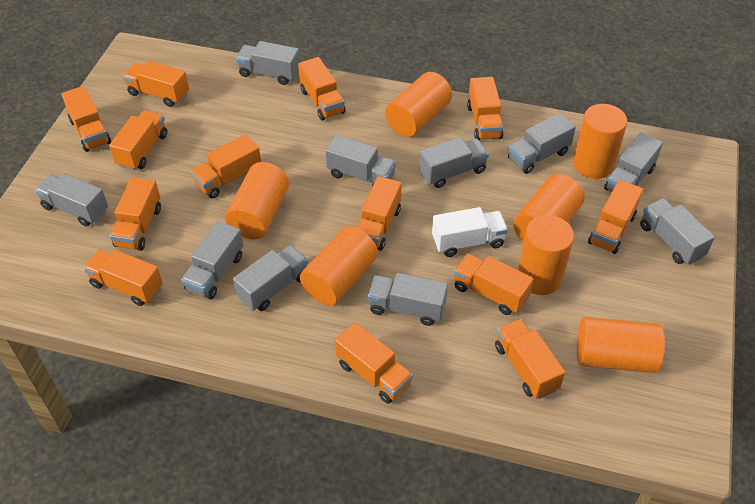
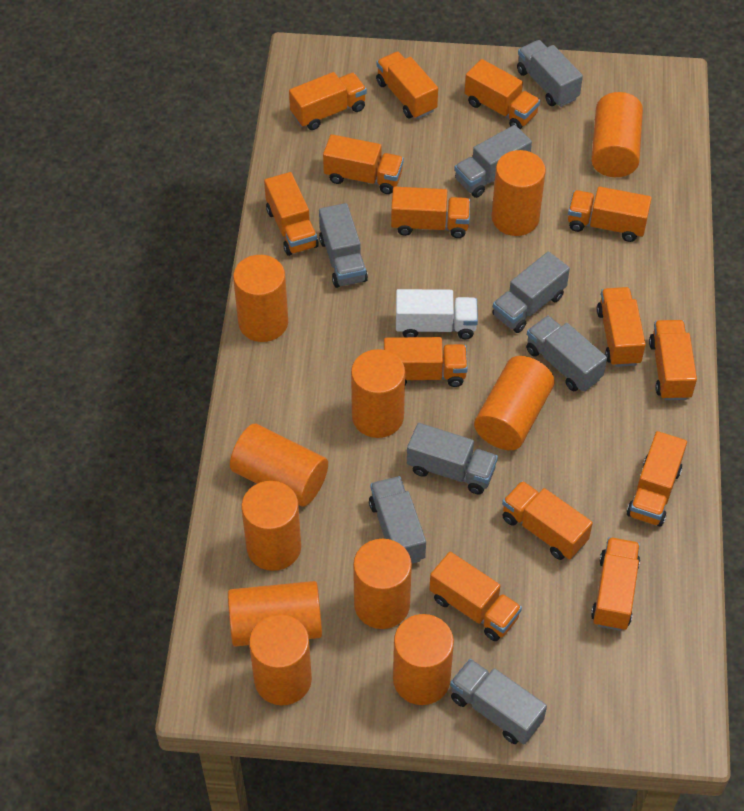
grey truck: 10 -> 8
orange cylinder: 7 -> 11
orange truck: 13 -> 14

